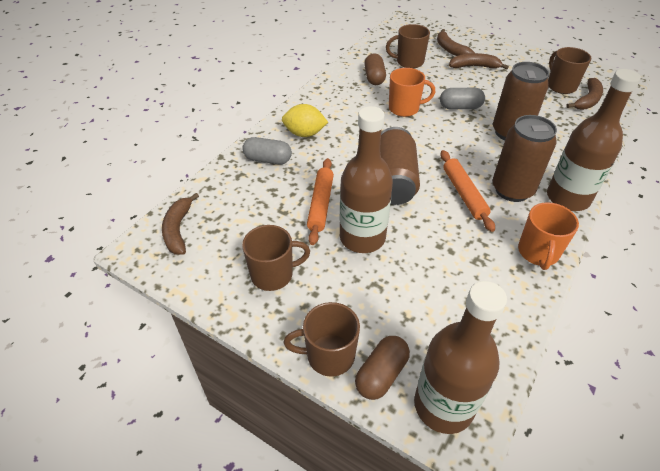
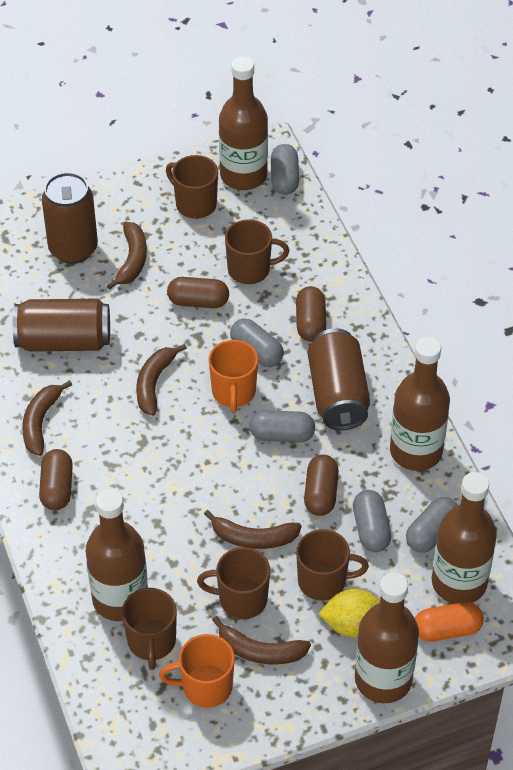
brown banana: 4 -> 5
brown bottle: 3 -> 5
brown capsule: 2 -> 4
brown mug: 4 -> 5
grey capsule: 2 -> 5
orange capsule: 0 -> 1
orange rolling pin: 2 -> 0

